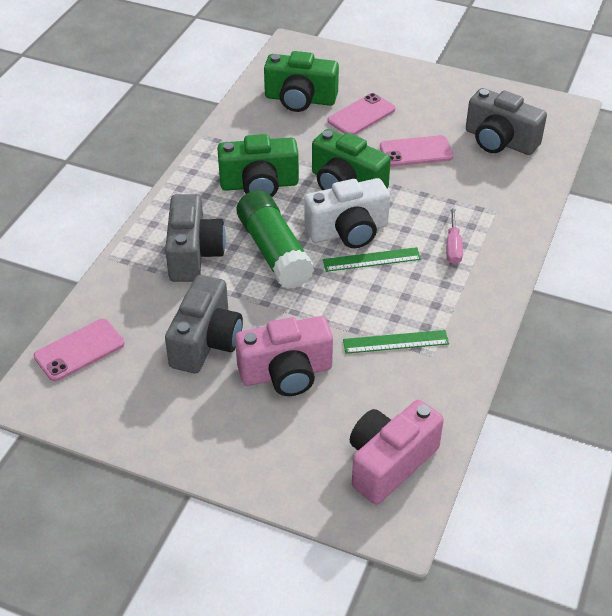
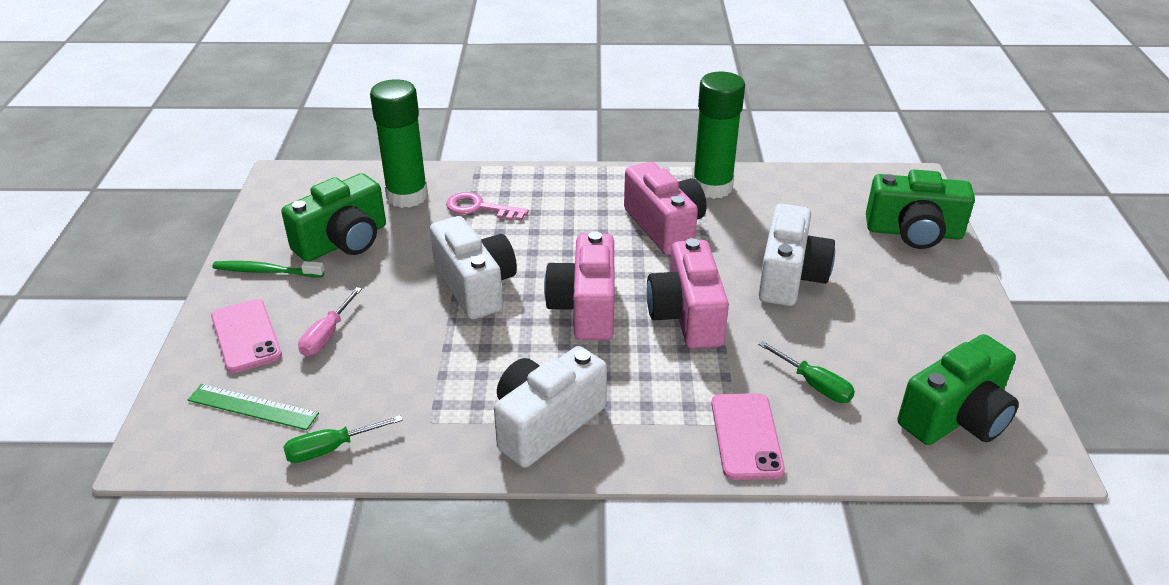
green glue stick: 1 -> 2
green ruler: 2 -> 1
green screwdriver: 0 -> 2
green toothbrush: 0 -> 1
grey camera: 3 -> 0
pink camera: 2 -> 3
pink key: 0 -> 1
pink phone: 3 -> 2
white camera: 1 -> 3

